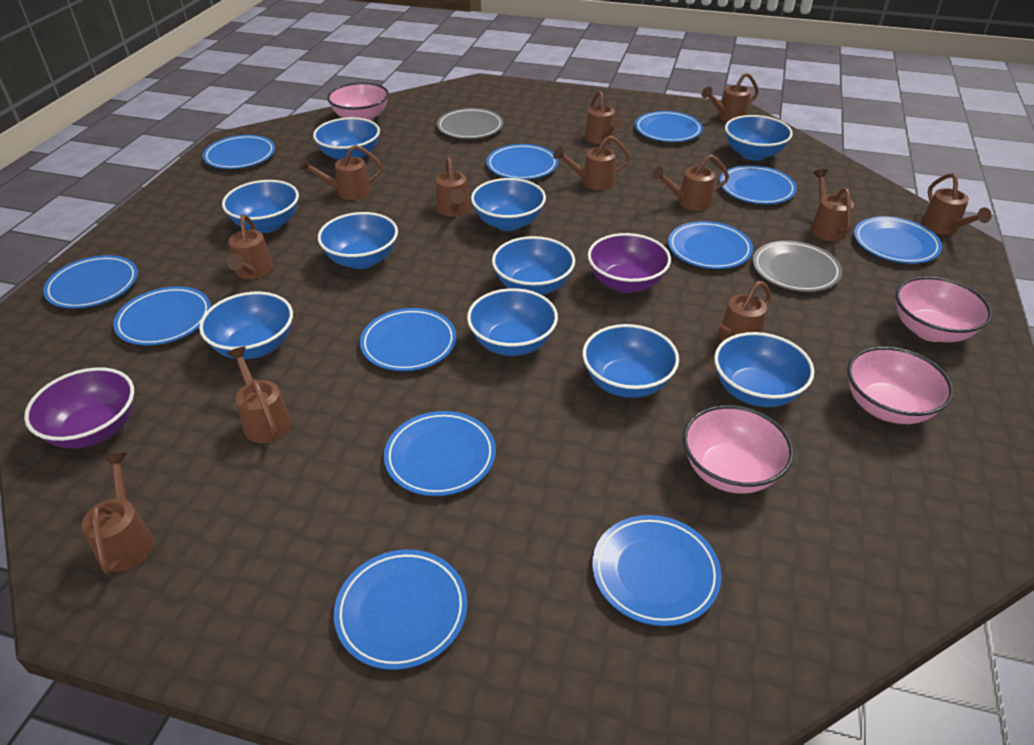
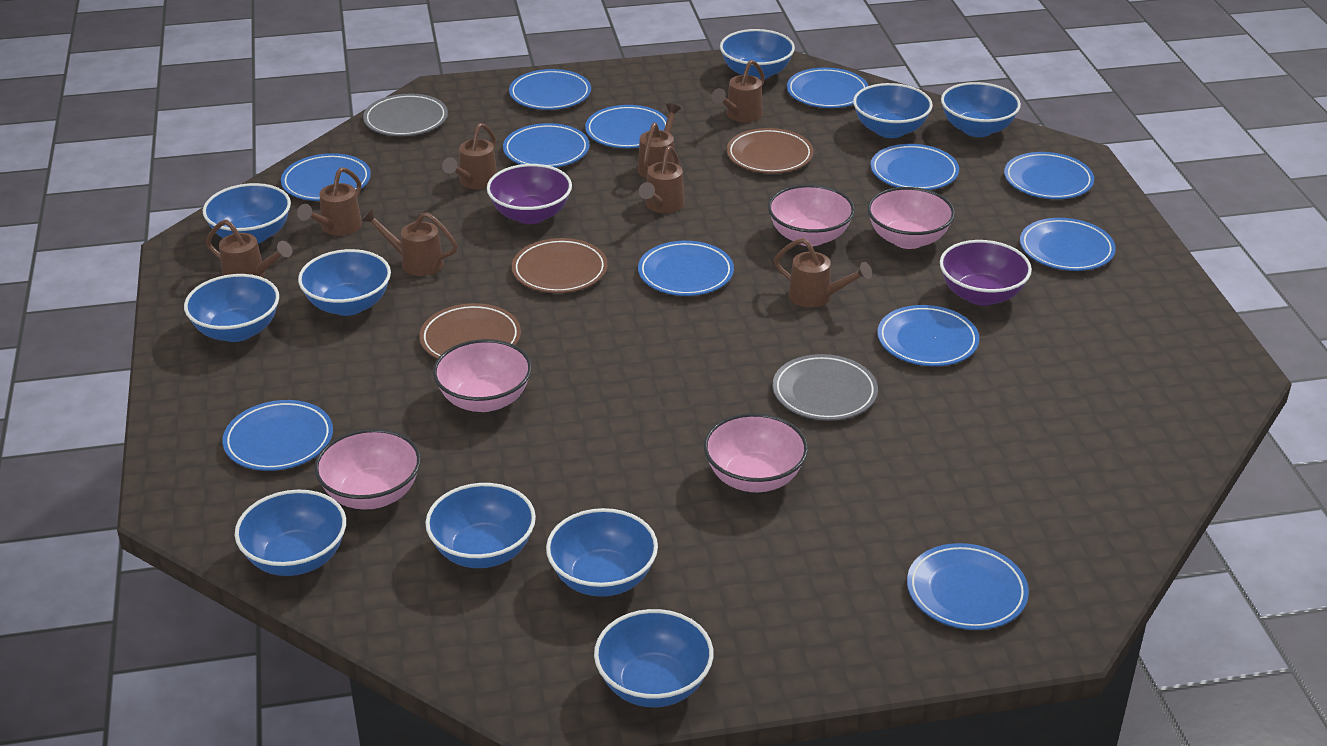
brown plate: 0 -> 3
brown watering can: 12 -> 8
pink bowl: 4 -> 5

